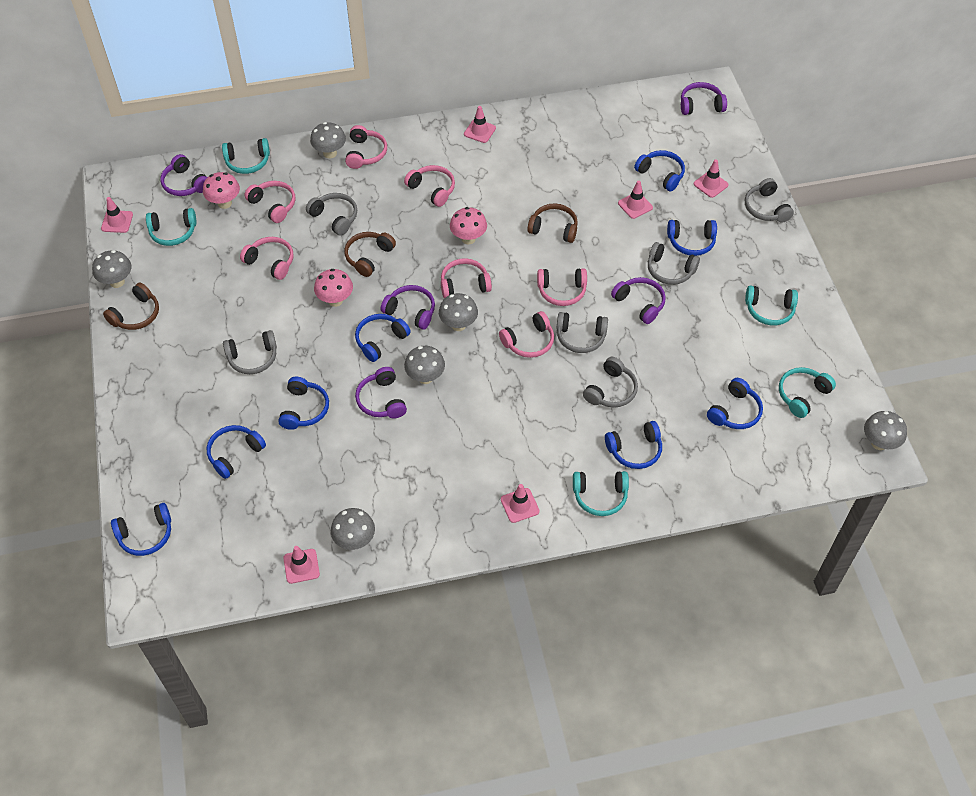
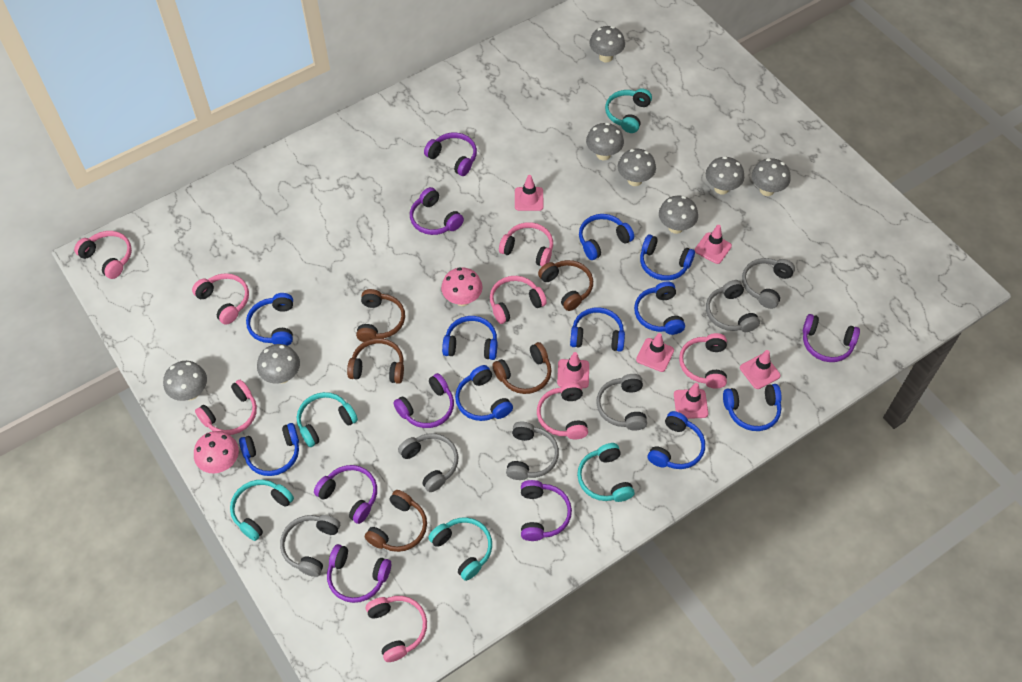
blue headphones: 8 -> 10
brown headphones: 3 -> 5
grey mushroom: 6 -> 8
pink headphones: 7 -> 8
pink mushroom: 3 -> 2
purple headphones: 5 -> 7

